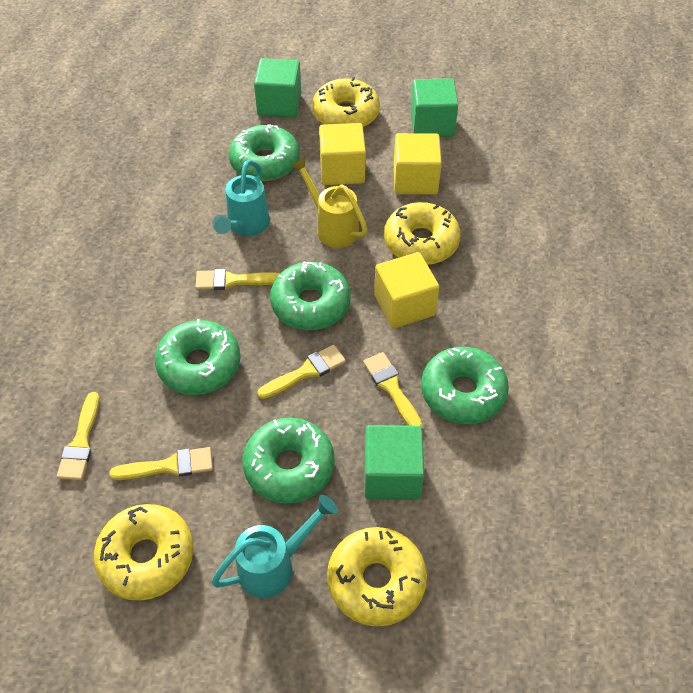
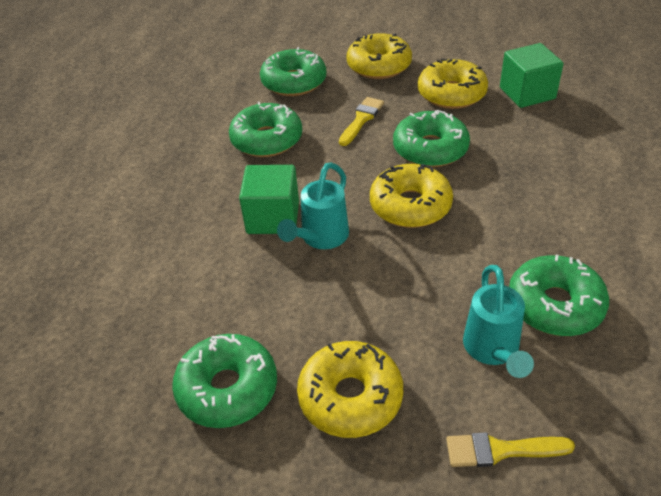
green cube: 3 -> 2
yellow brush: 5 -> 2
yellow cube: 3 -> 0
yellow watering can: 1 -> 0

